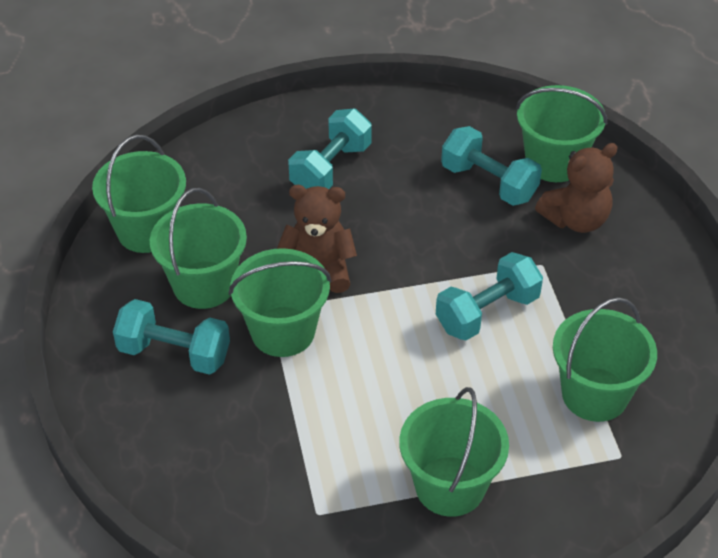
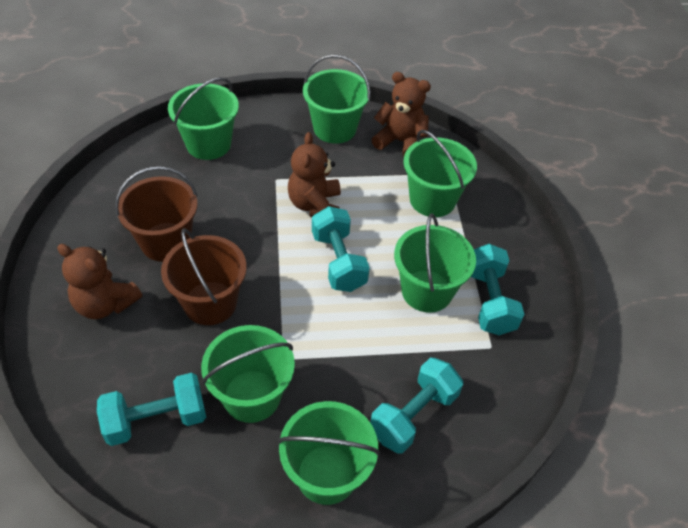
brown bucket: 0 -> 2
brown teddy bear: 2 -> 3

